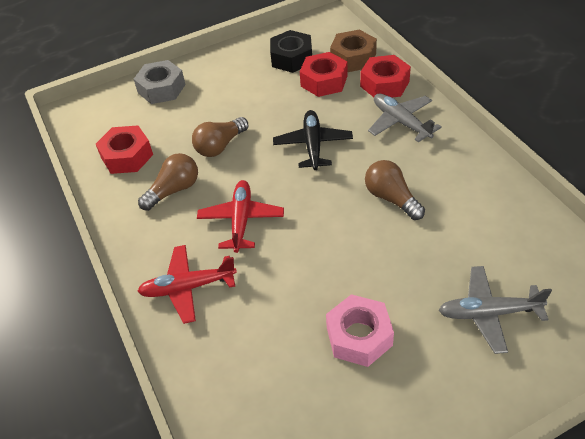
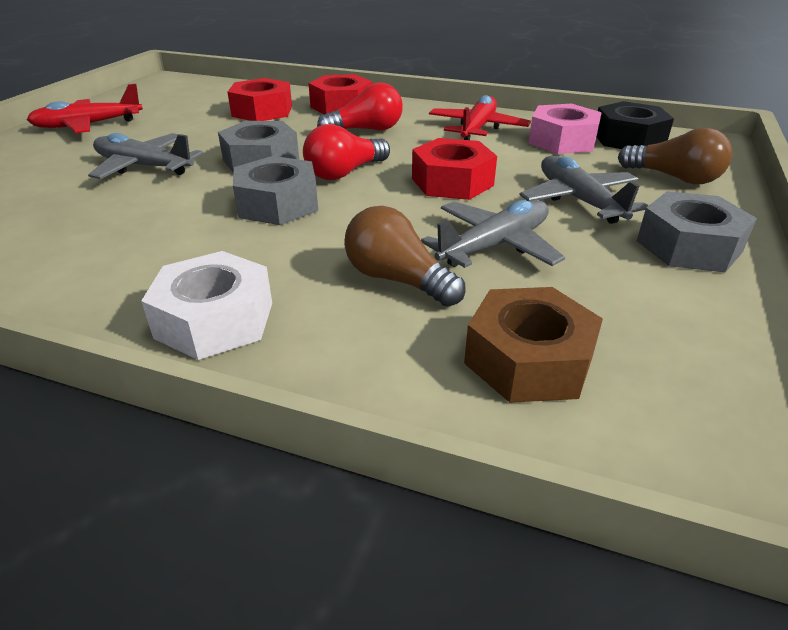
black plane: 1 -> 0
brown light bulb: 3 -> 2
grey nut: 1 -> 3
grey plane: 2 -> 3
red light bulb: 0 -> 2
white nut: 0 -> 1

